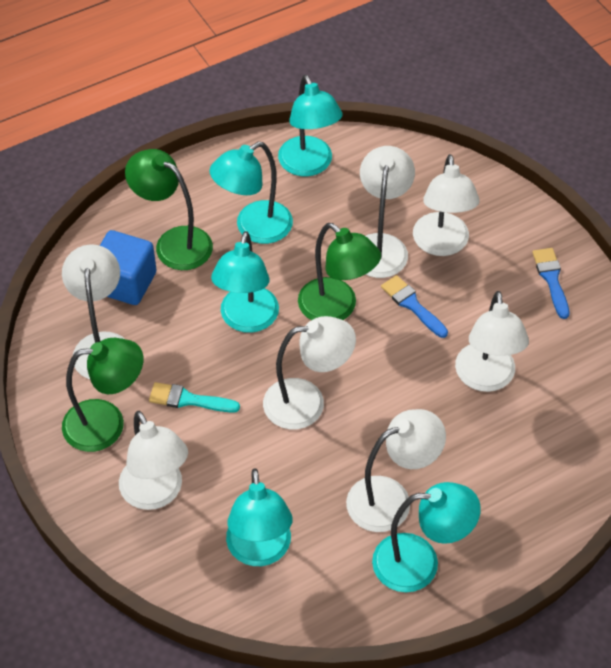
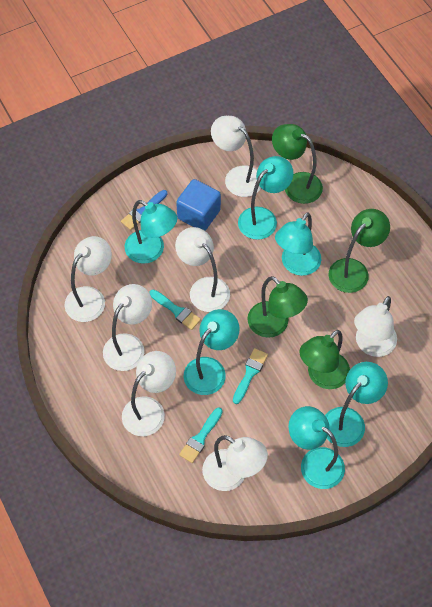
blue brush: 2 -> 1
green lamp: 3 -> 4
turquoise brush: 1 -> 3
turquoise lamp: 5 -> 6

